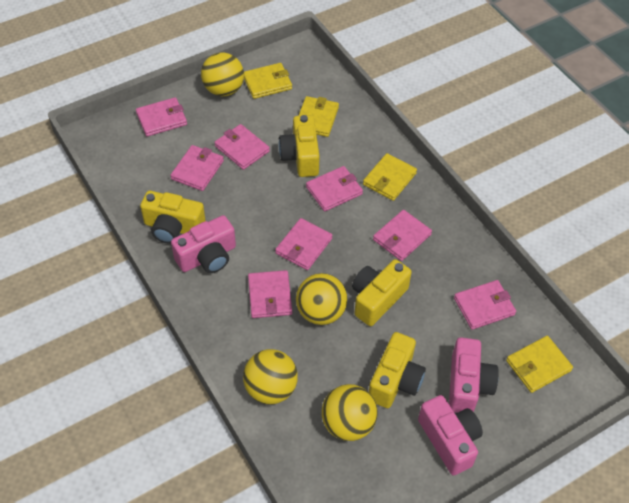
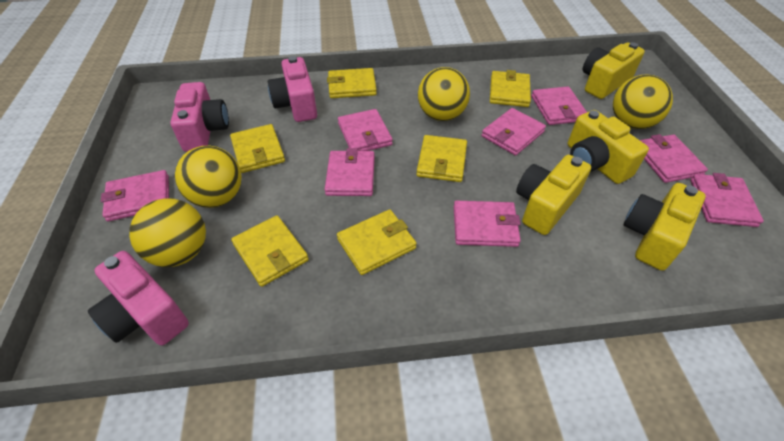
yellow wallet: 4 -> 6

